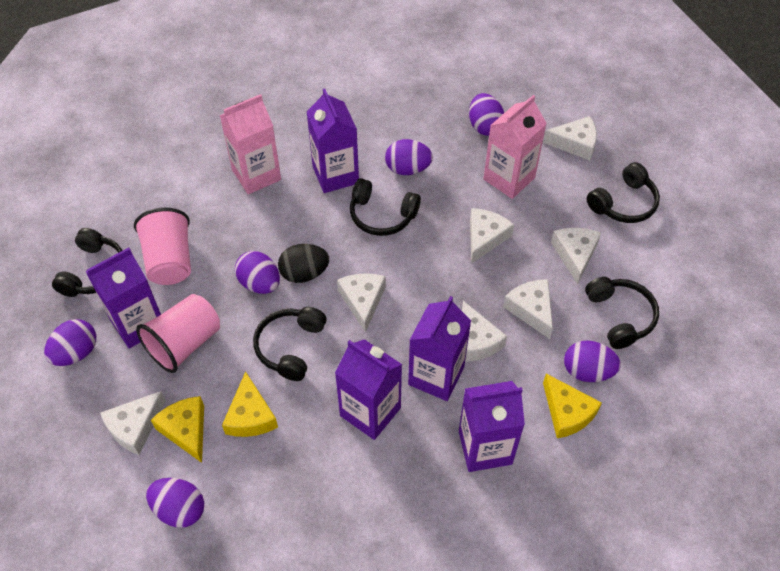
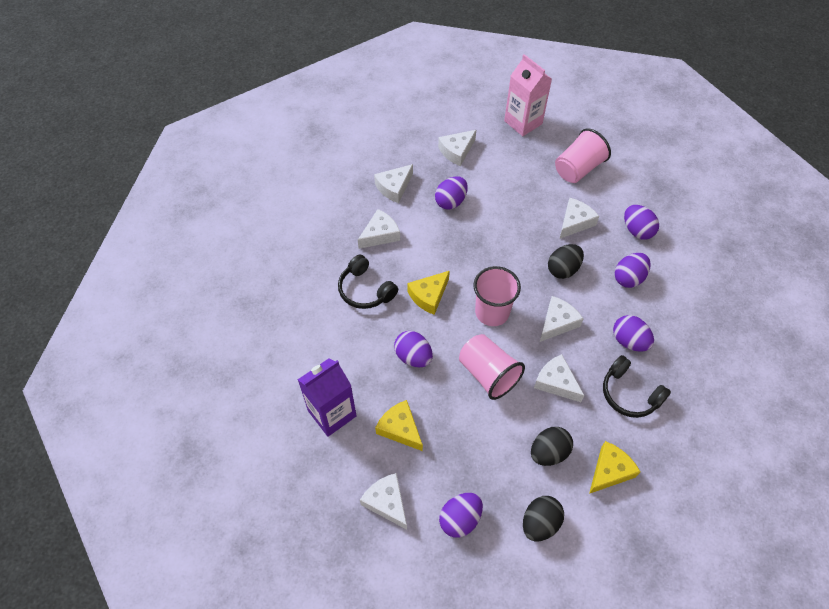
black egg: 1 -> 3
black headphones: 5 -> 2
pink carton: 2 -> 1
pink cup: 2 -> 3
purple carton: 5 -> 1

